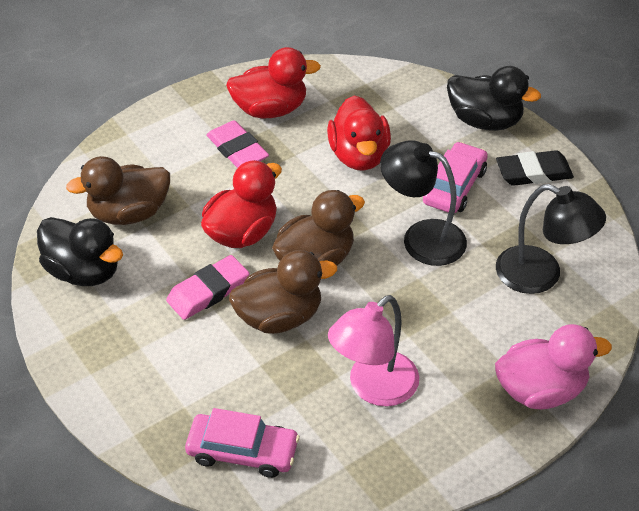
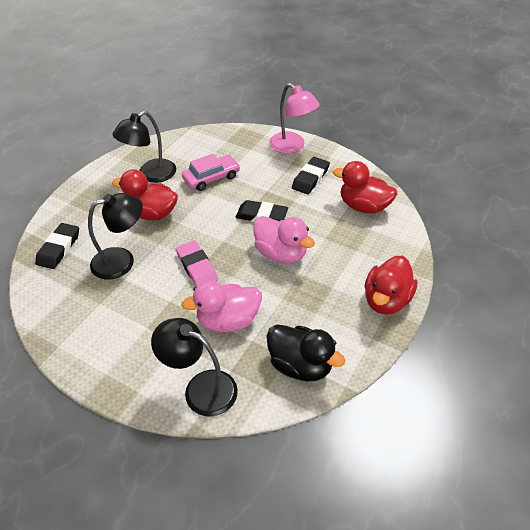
black duck: 2 -> 1
black eraser: 1 -> 3
black lamp: 2 -> 3
brown duck: 3 -> 0
pink car: 2 -> 1
pink duck: 1 -> 2
pink eraser: 2 -> 1

